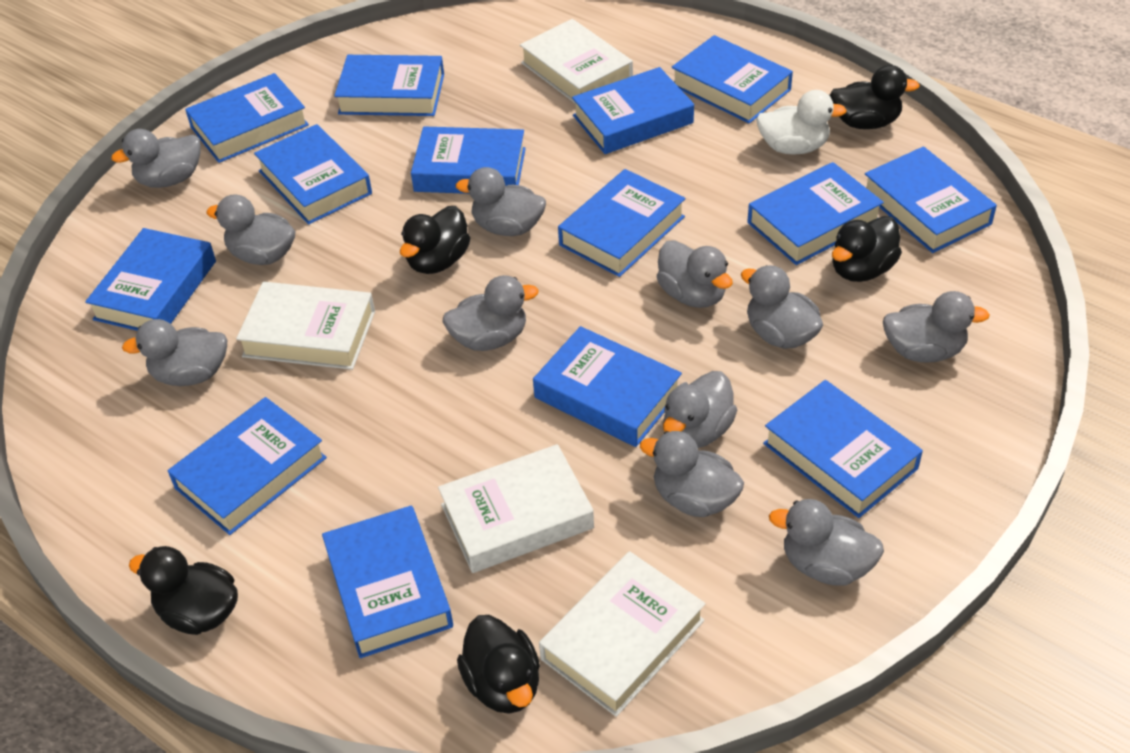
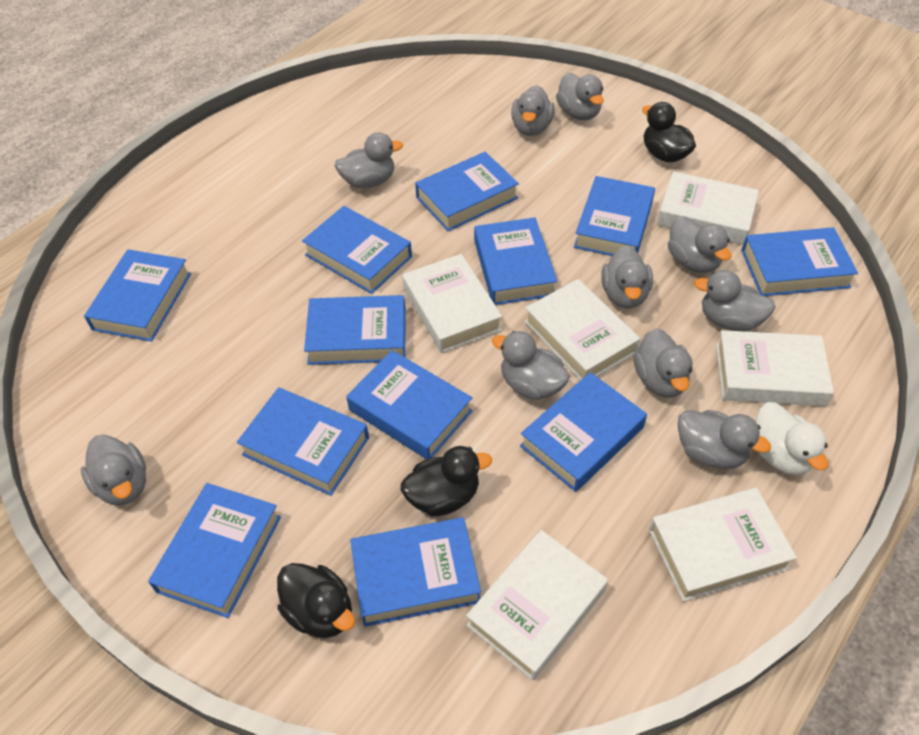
black duck: 5 -> 3
blue book: 14 -> 12
grey duck: 11 -> 10
white book: 4 -> 6

